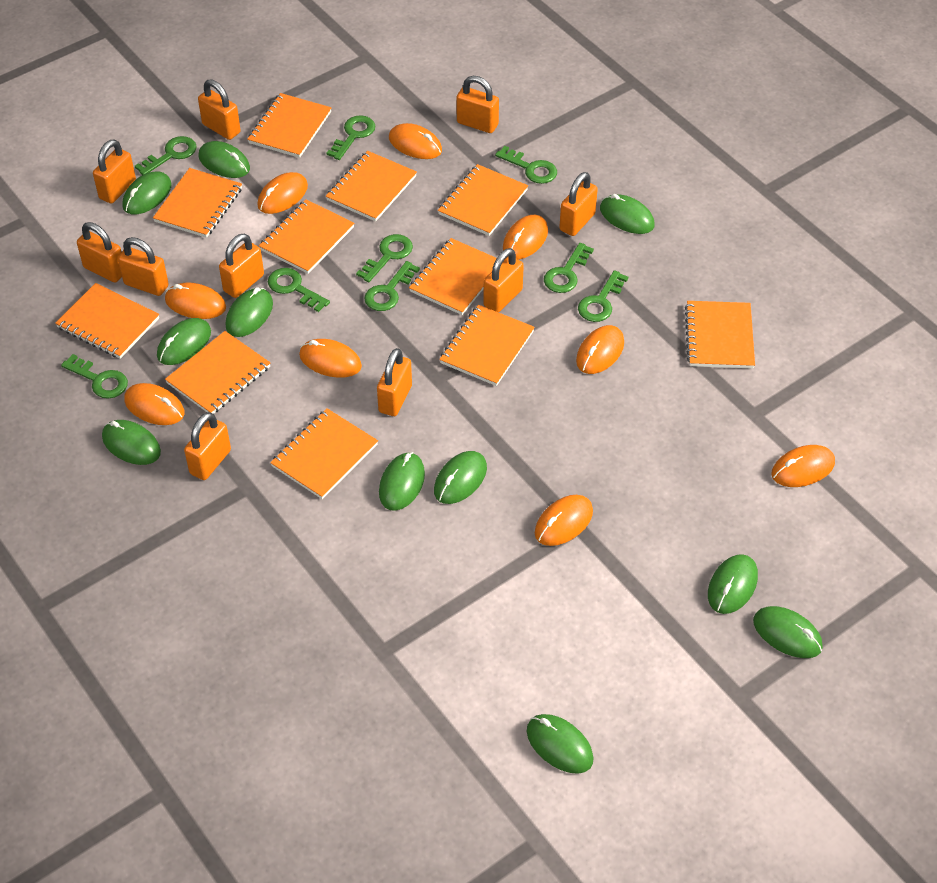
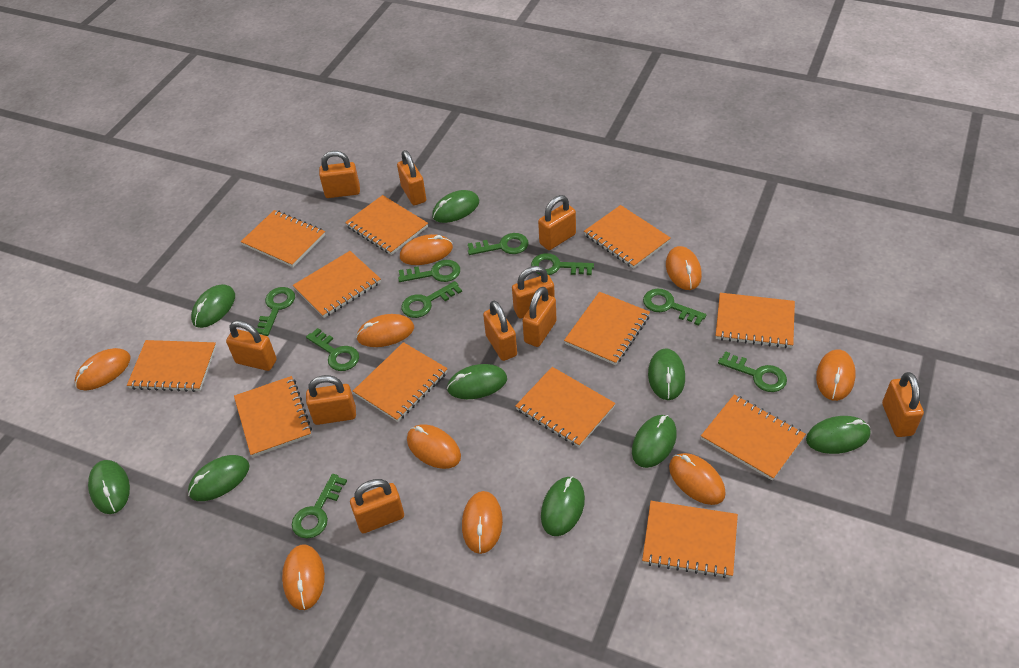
green mouse: 11 -> 9
orange notebook: 11 -> 12

